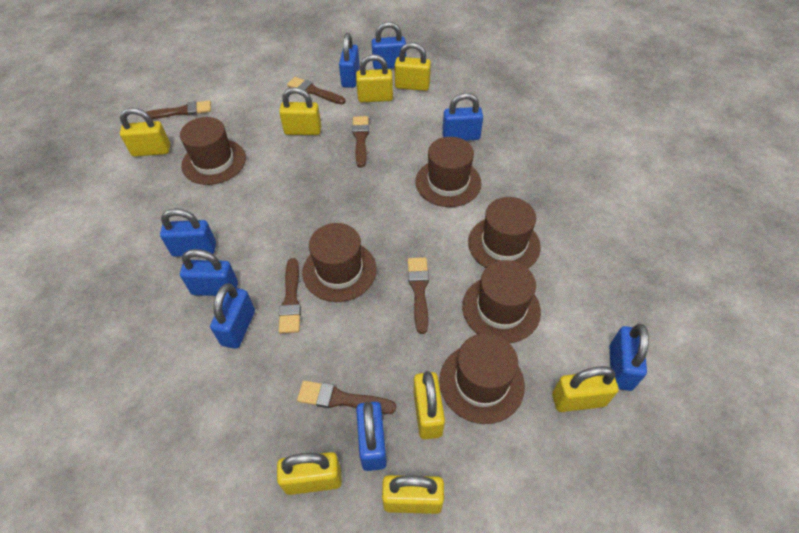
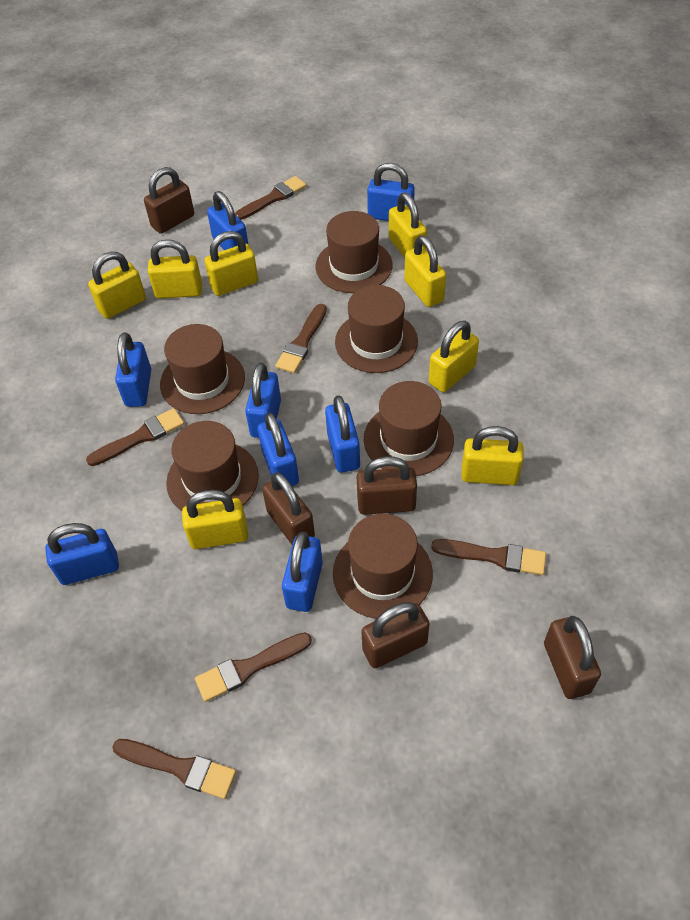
brown padlock: 0 -> 5

